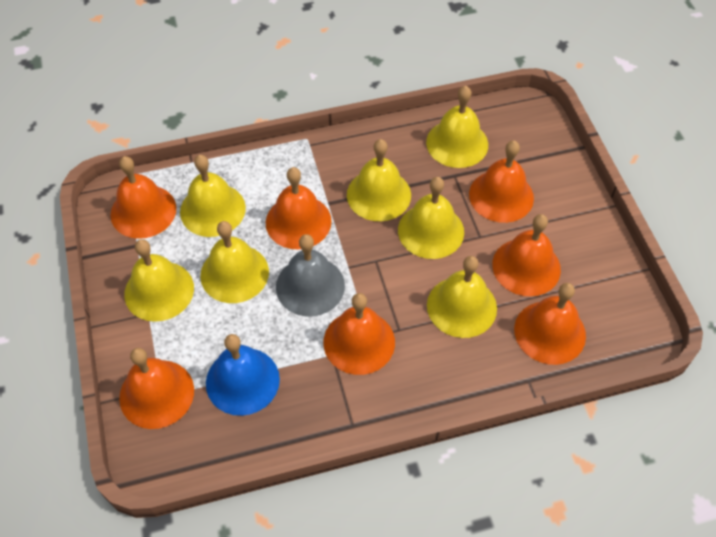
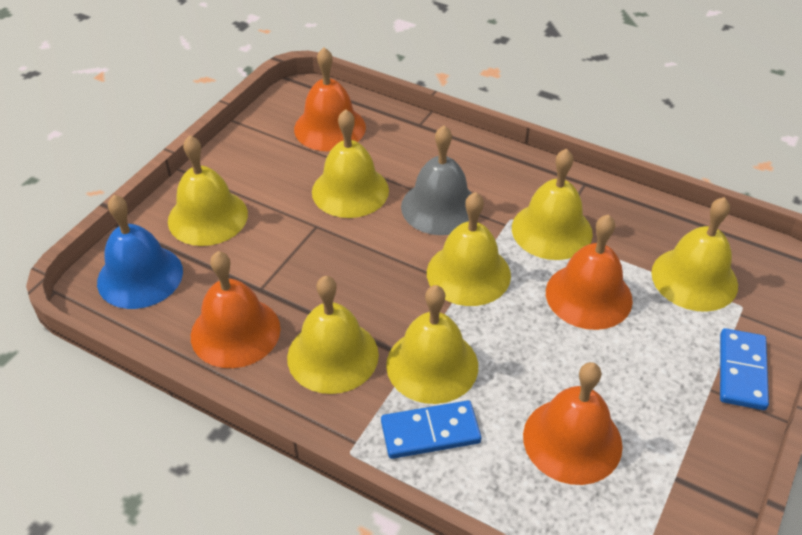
blue domino: 0 -> 2
orange bell: 7 -> 4

